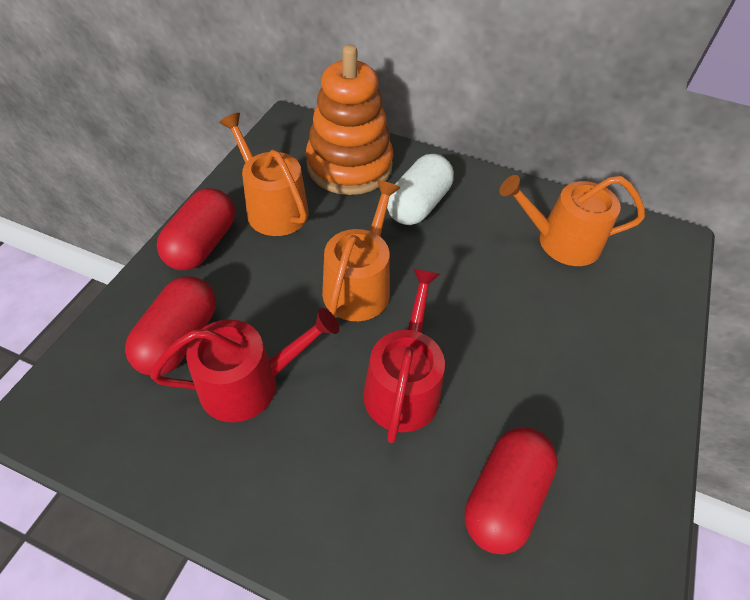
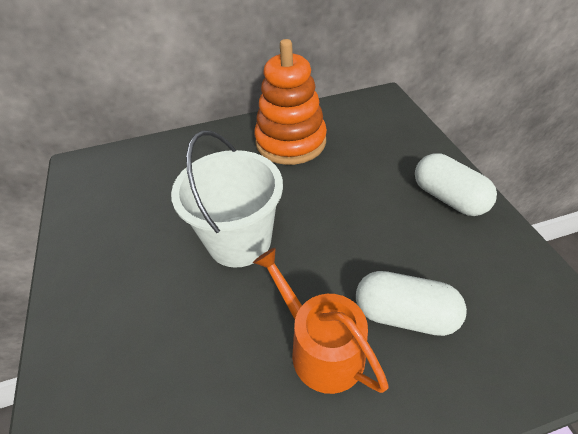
orange watering can: 3 -> 1
red capsule: 3 -> 0
red watering can: 2 -> 0
white bucket: 0 -> 1
white capsule: 1 -> 2

